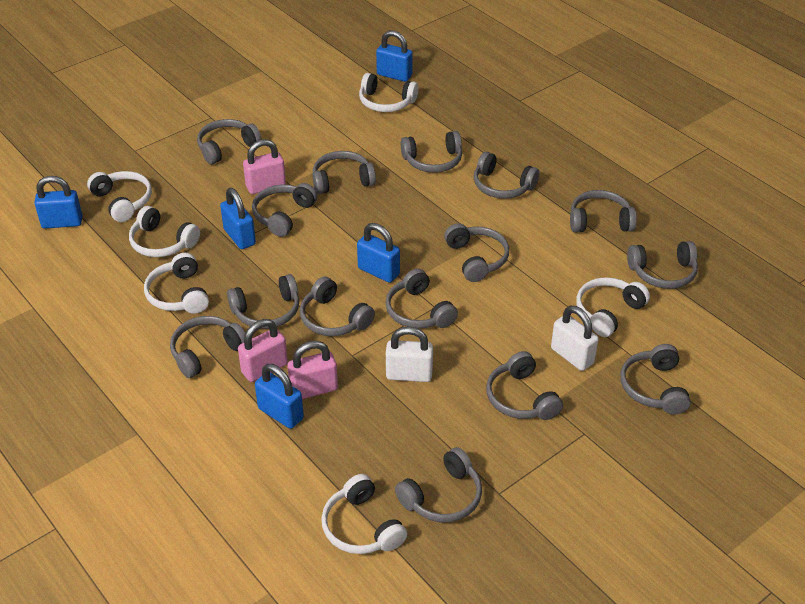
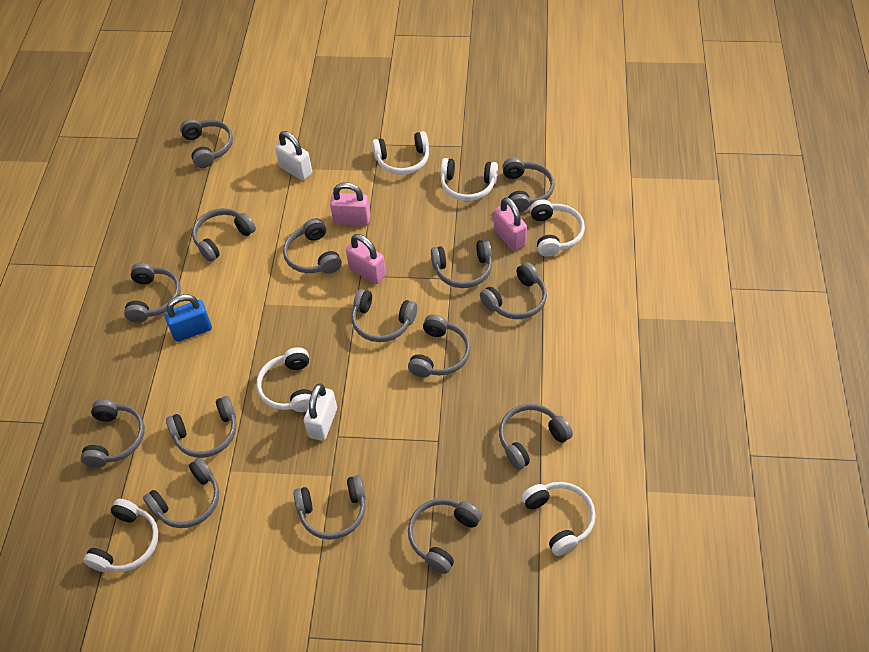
blue padlock: 5 -> 1

